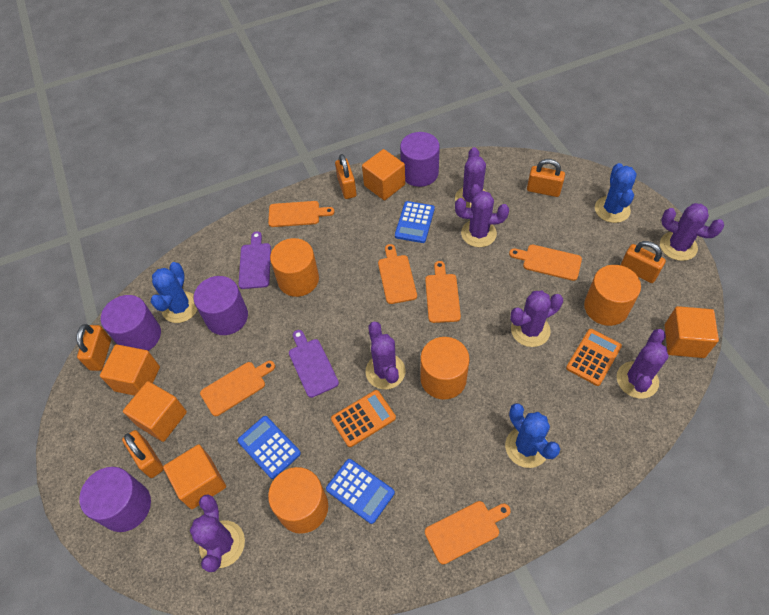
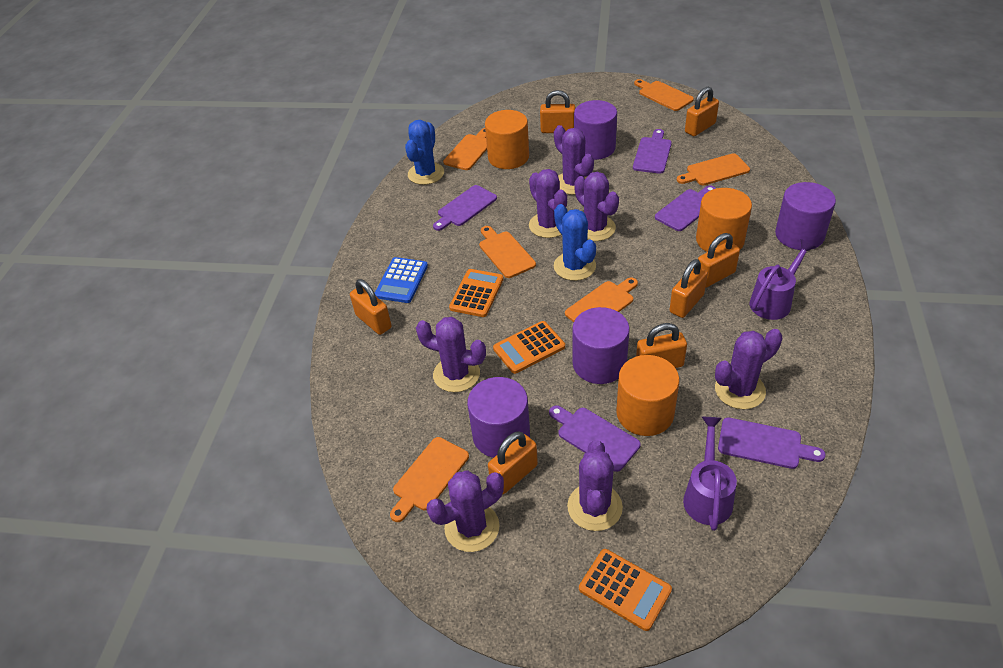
blue cactus: 3 -> 2
blue calculator: 3 -> 1
orange calculator: 2 -> 3
orange cube: 5 -> 0
orange cylinder: 4 -> 3
orange padlock: 5 -> 7
purple cutting board: 2 -> 5
purple watering can: 0 -> 2

